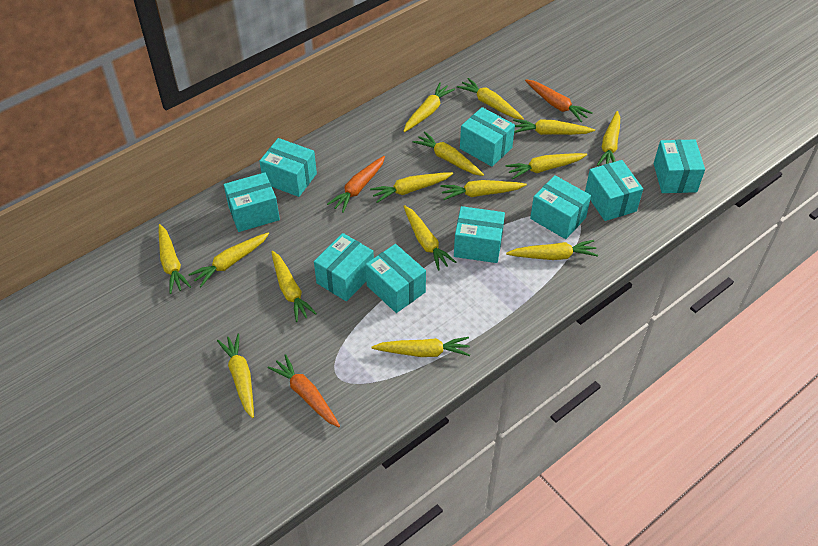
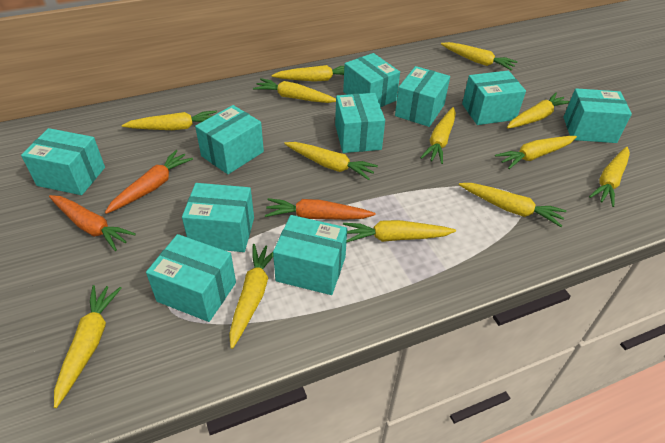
turquoise box: 9 -> 10
yellow carrot: 15 -> 13

